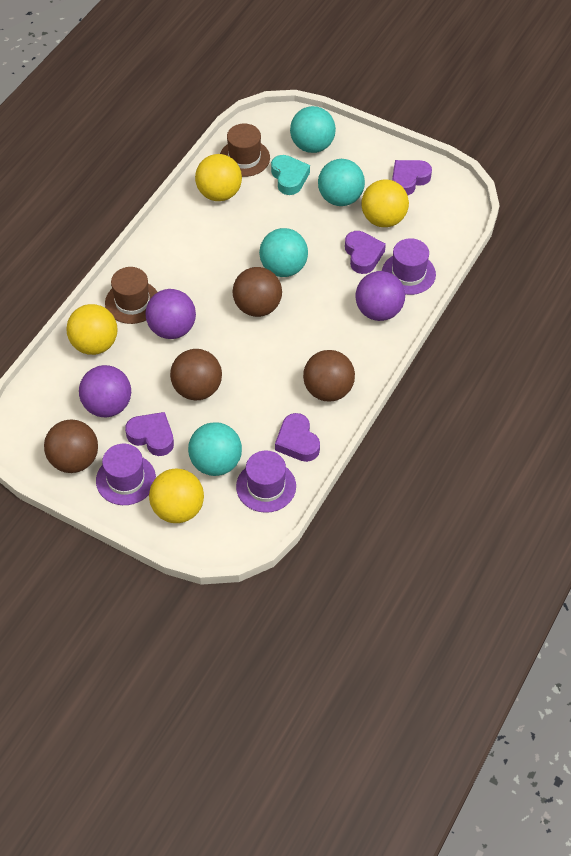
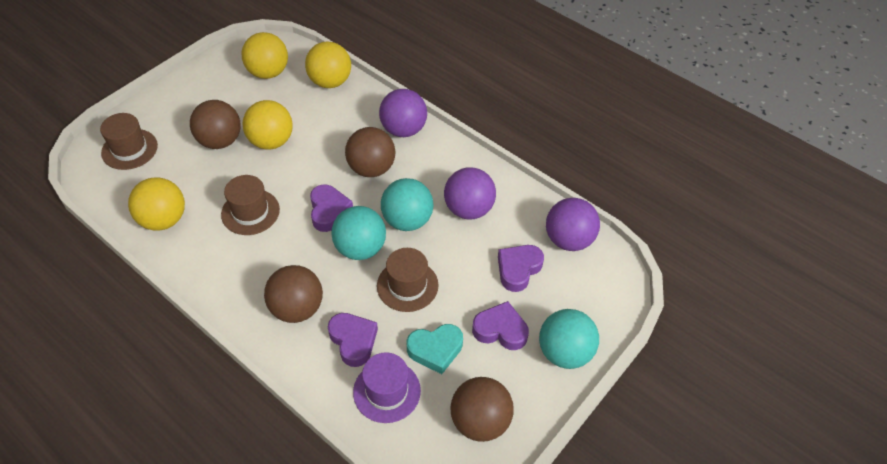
brown hat: 2 -> 3
purple hat: 3 -> 1
turquoise ball: 4 -> 3

